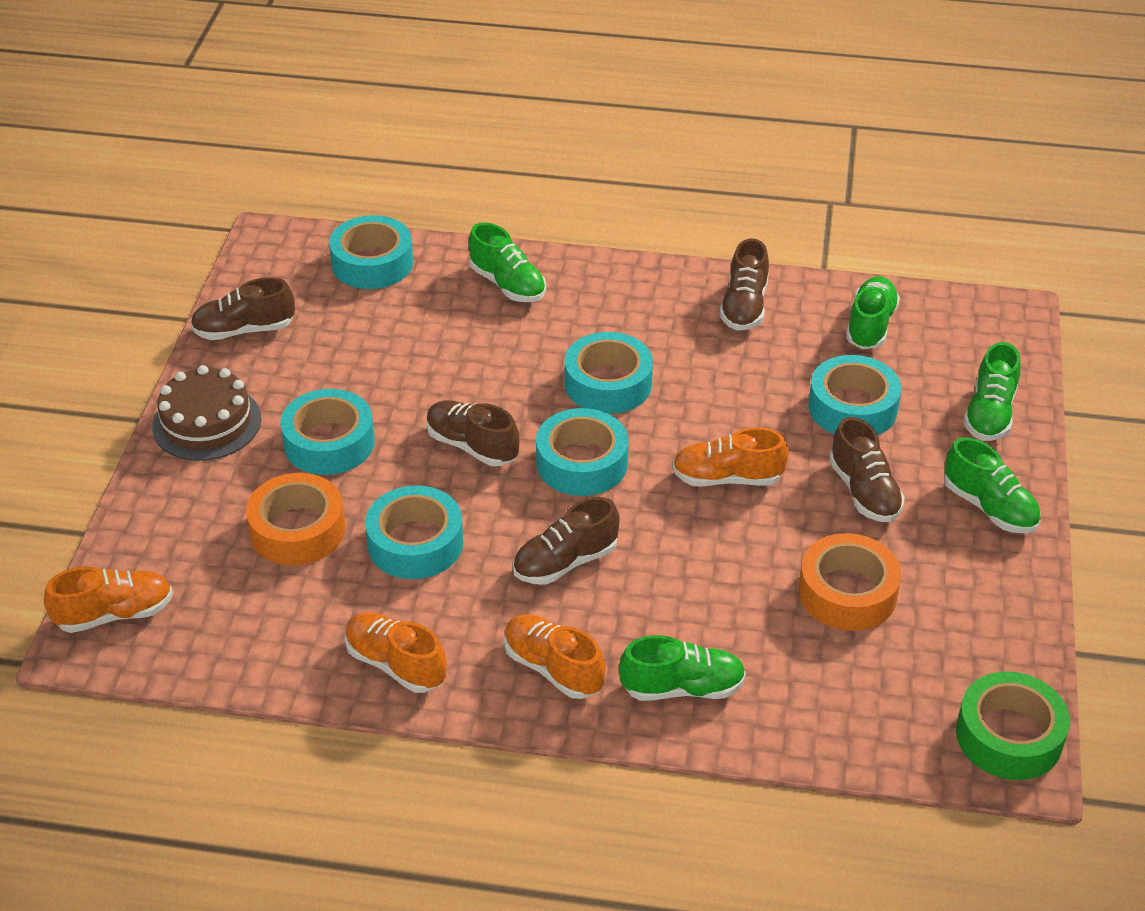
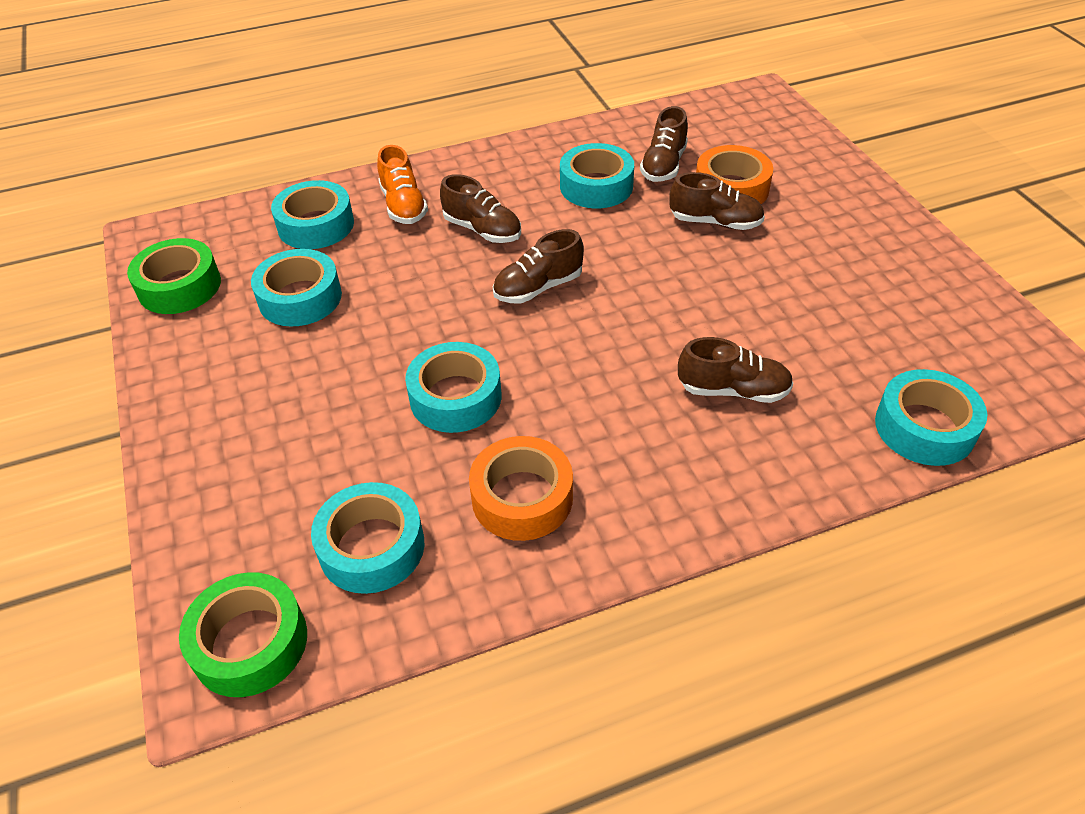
brown cake: 1 -> 0
green shoe: 5 -> 0
green tape: 1 -> 2
orange shoe: 4 -> 1

